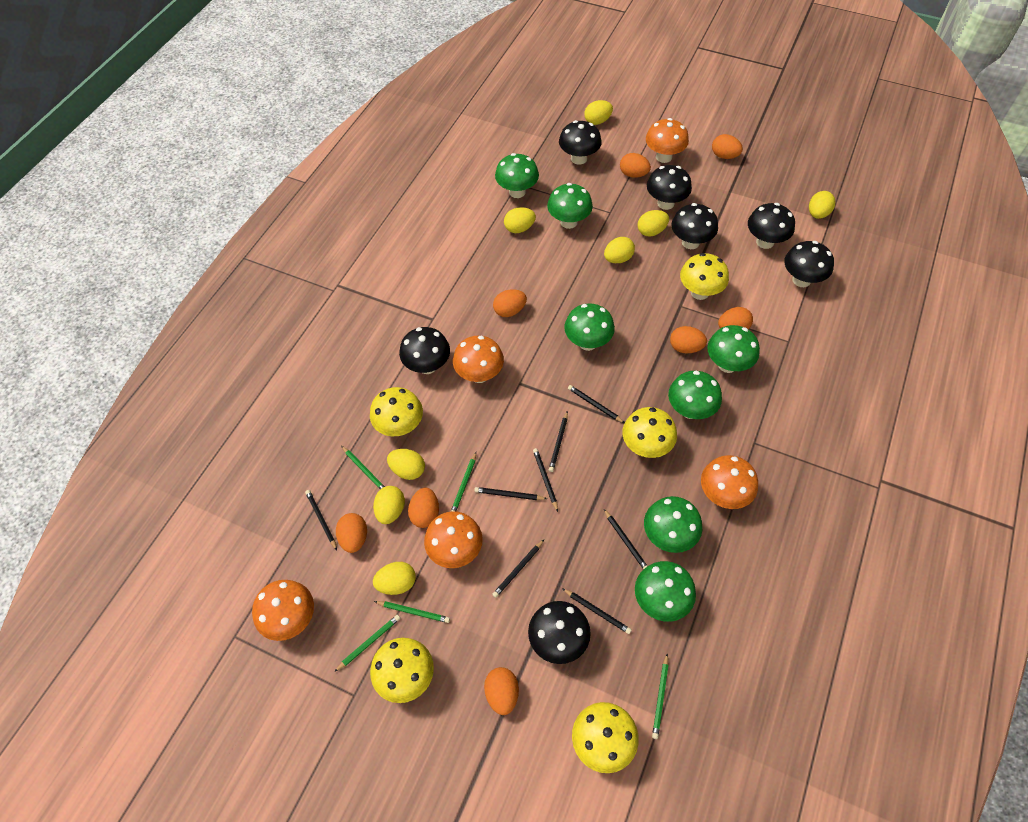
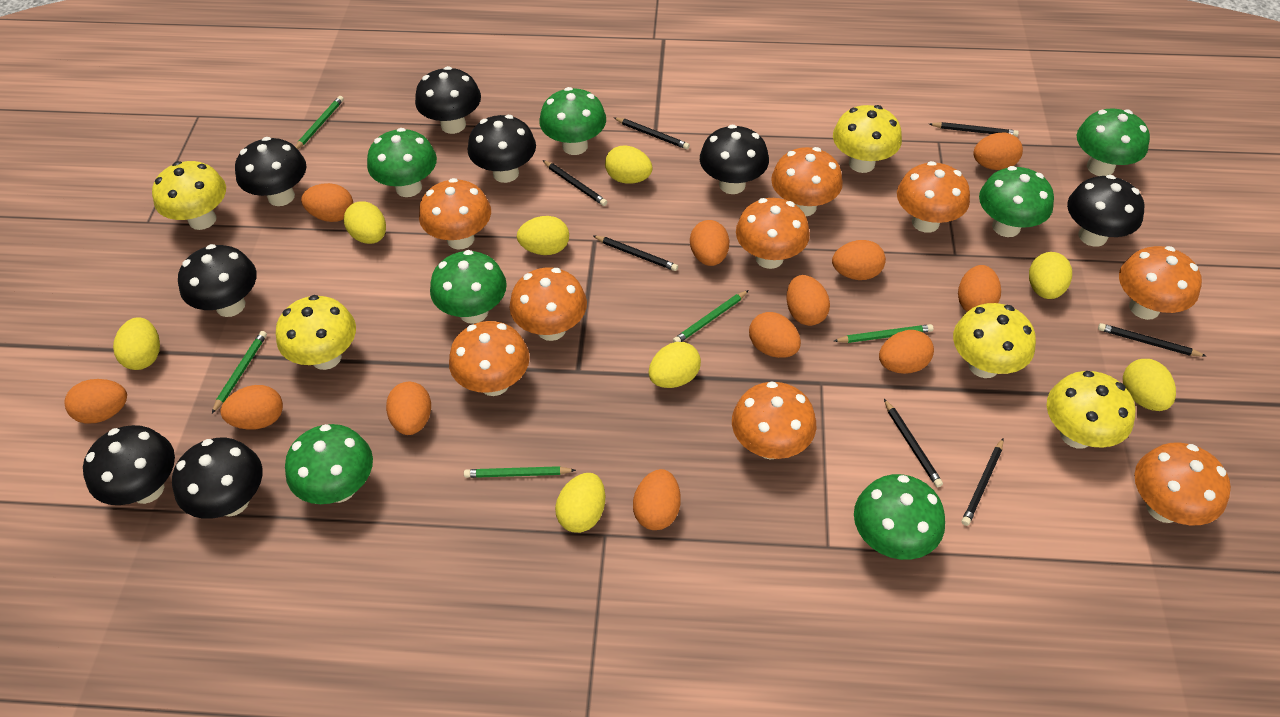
black mushroom: 7 -> 8
black pencil: 8 -> 7
orange egg: 8 -> 12
orange mushroom: 5 -> 9

